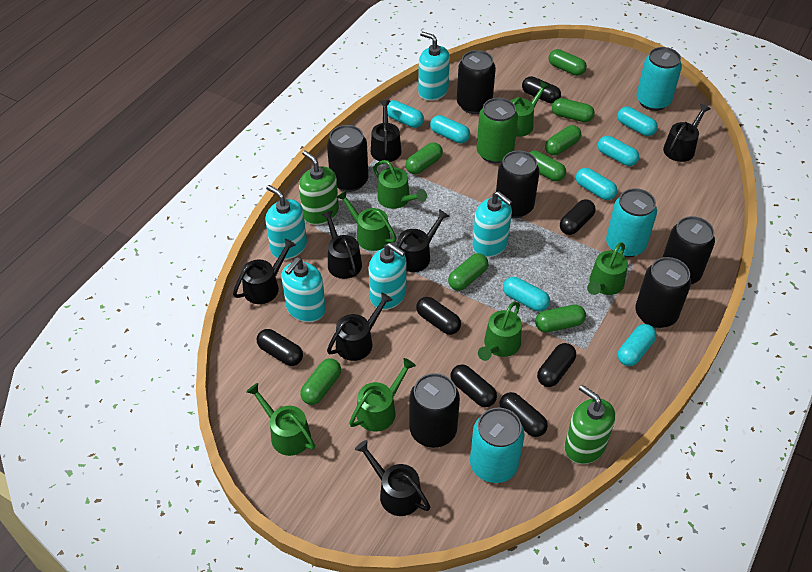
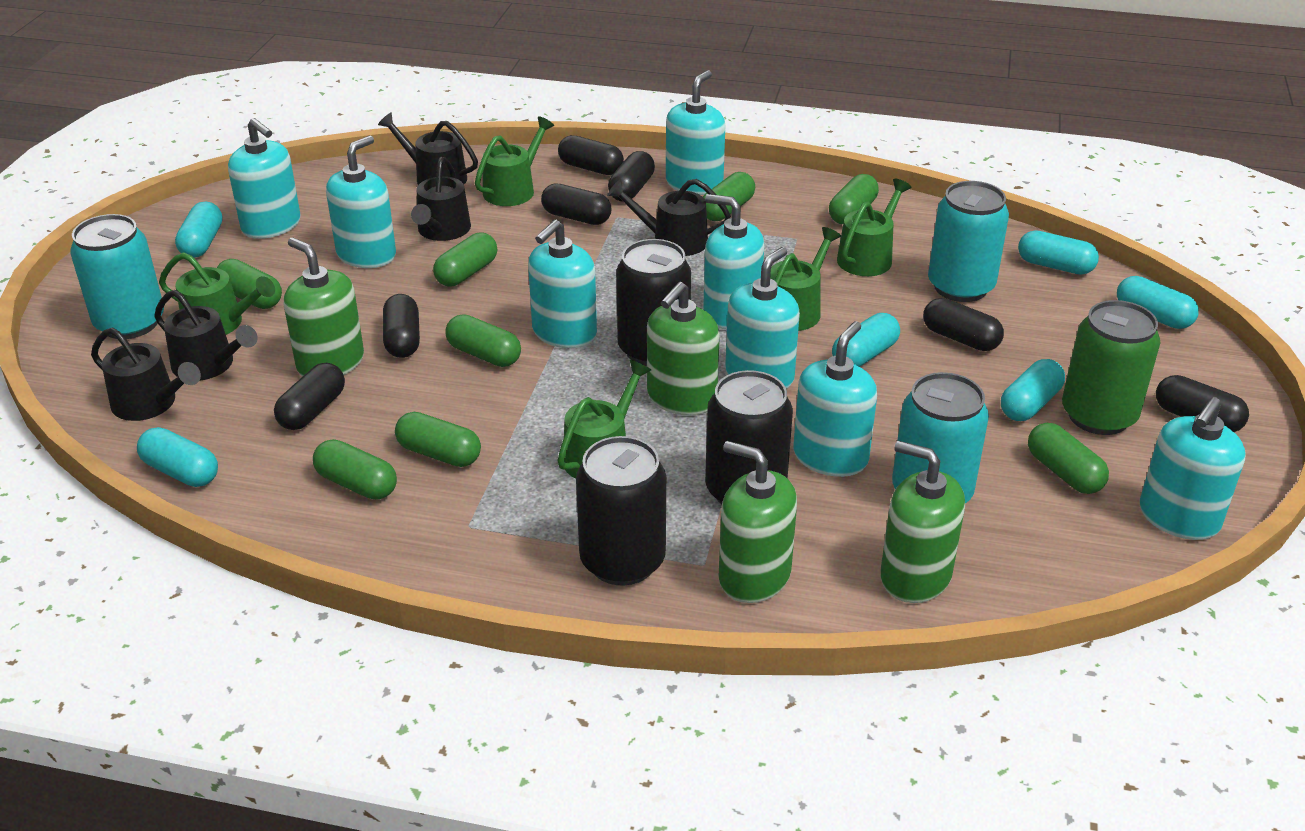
black can: 6 -> 3
black watering can: 7 -> 5
green soap dispenser: 2 -> 4
green watering can: 7 -> 5
turquoise capsule: 7 -> 6
turquoise soap dispenser: 5 -> 8

